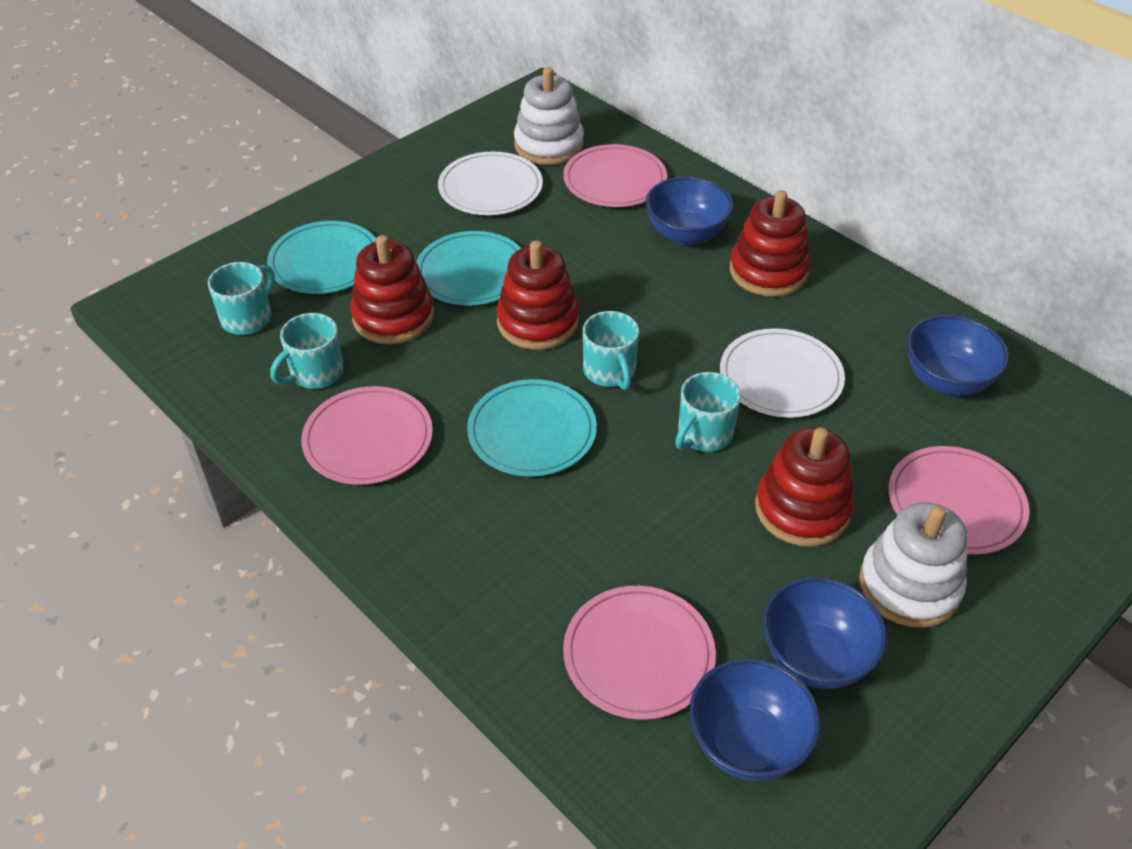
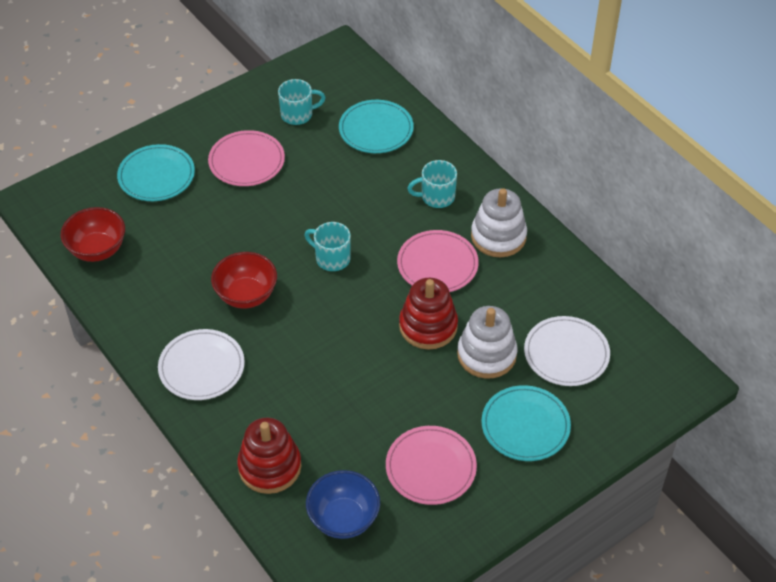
blue bowl: 4 -> 1
pink plate: 4 -> 3
red bowl: 0 -> 2
red stacking toy: 4 -> 2
turquoise mug: 4 -> 3

